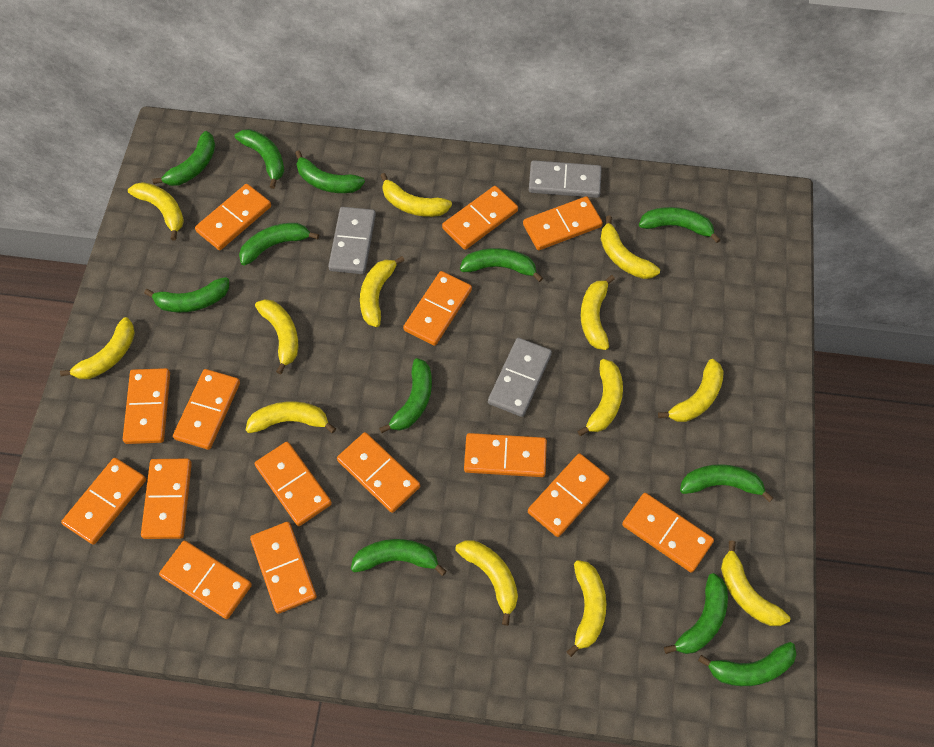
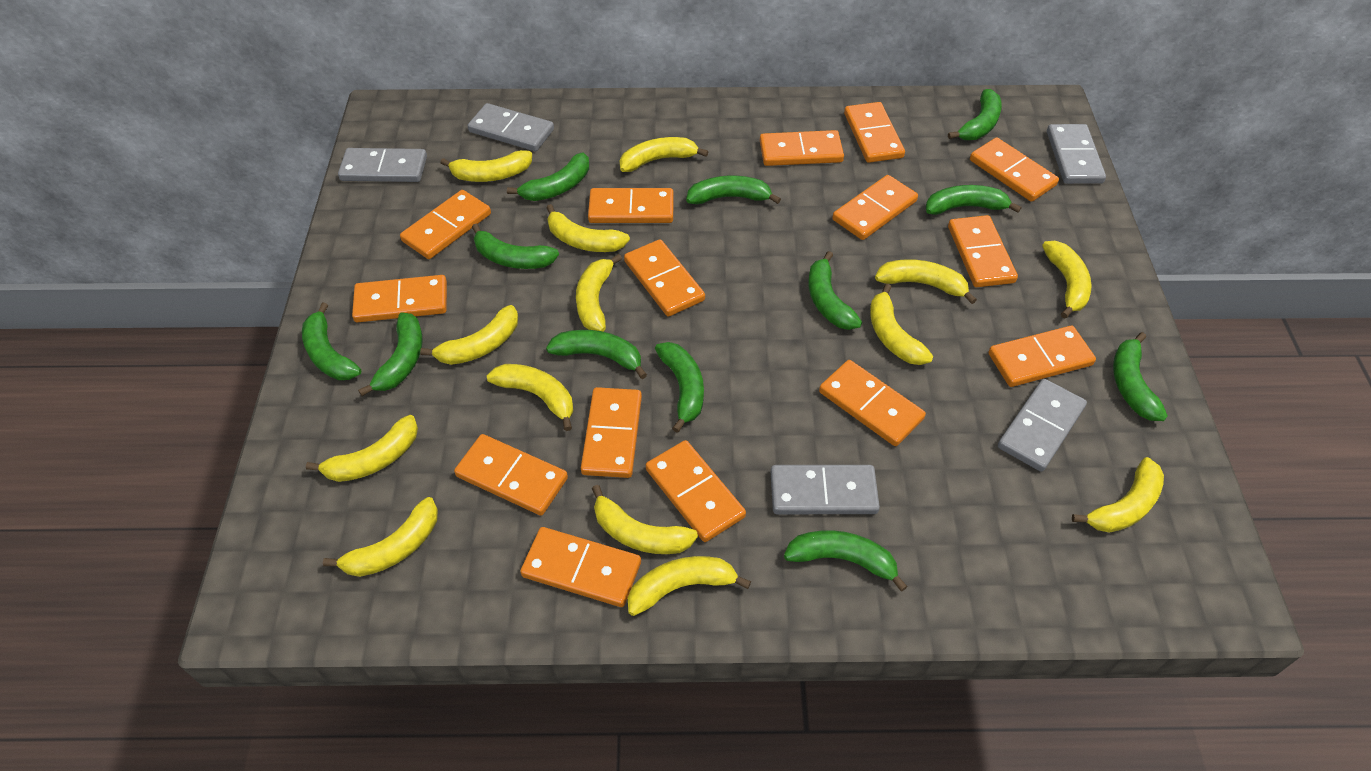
grey domino: 3 -> 5
yellow banana: 13 -> 14

